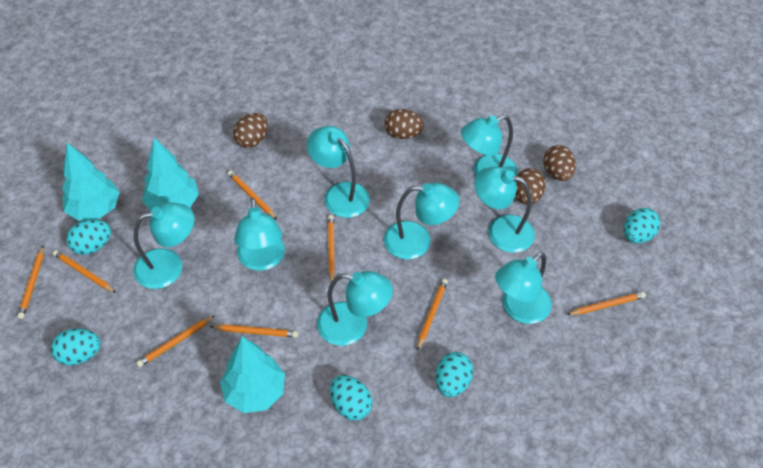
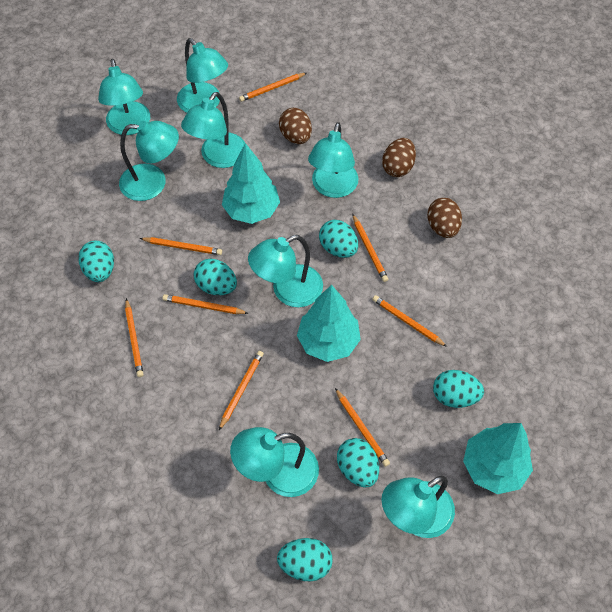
brown egg: 4 -> 3
turquoise egg: 5 -> 6

